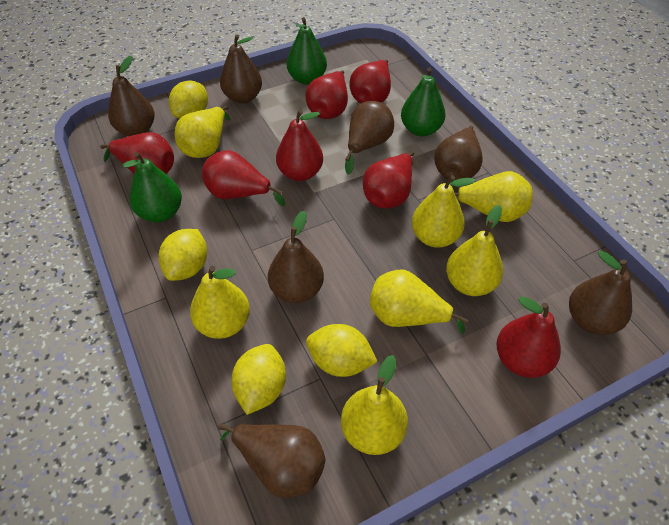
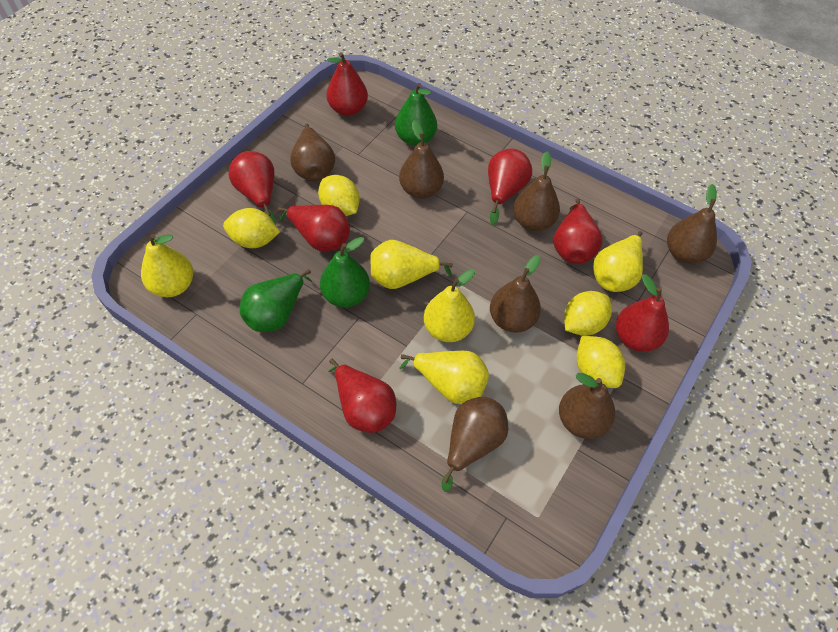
yellow pear: 7 -> 5

